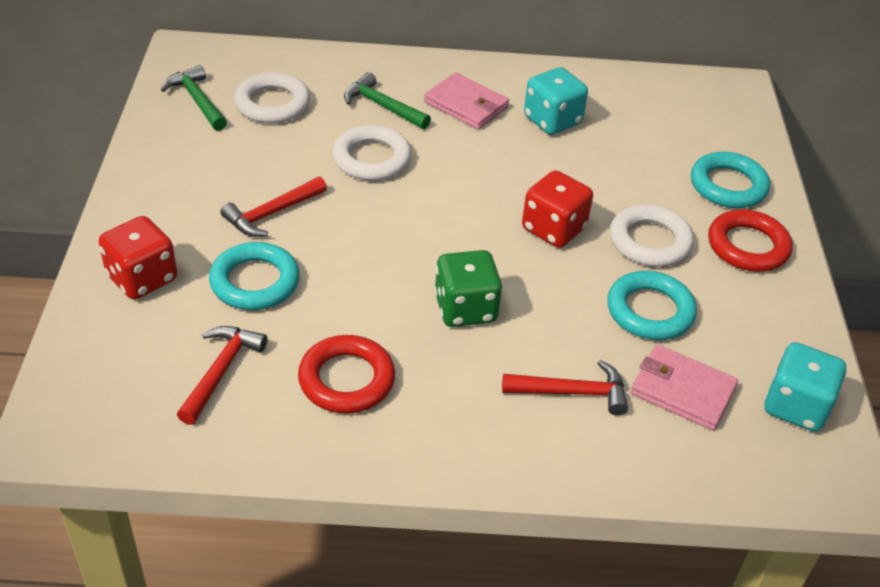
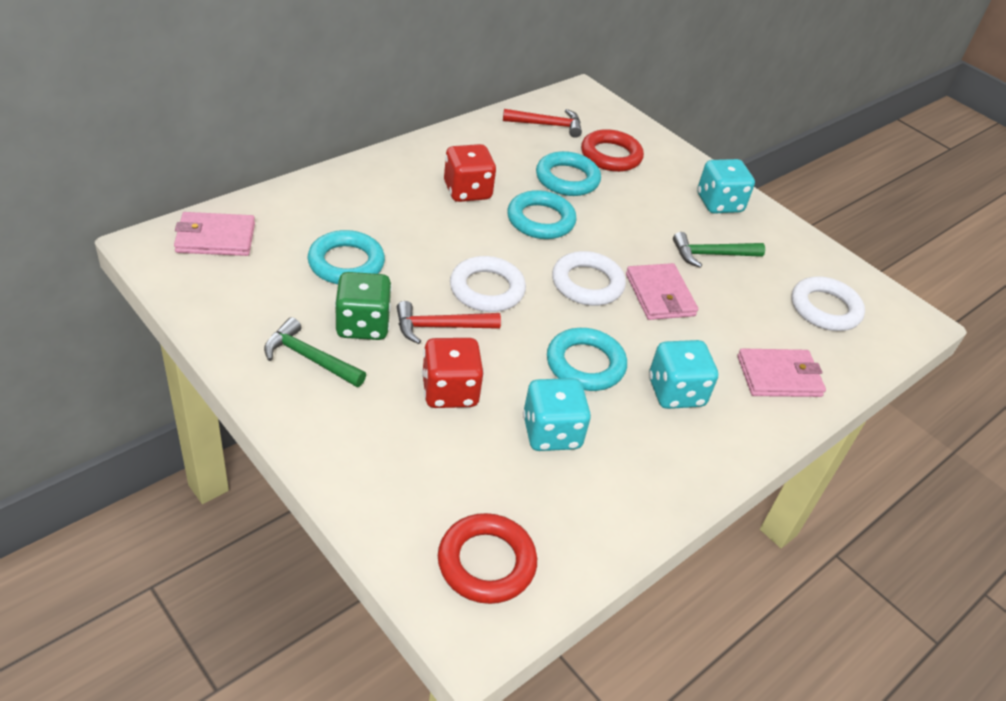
pink wallet: 2 -> 3
red hammer: 3 -> 2
turquoise dice: 2 -> 3
turquoise ring: 3 -> 4

